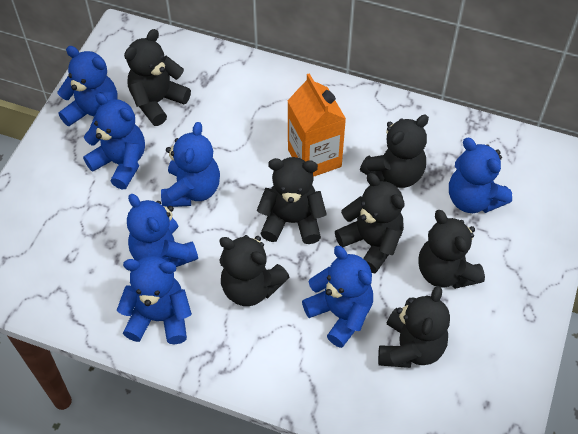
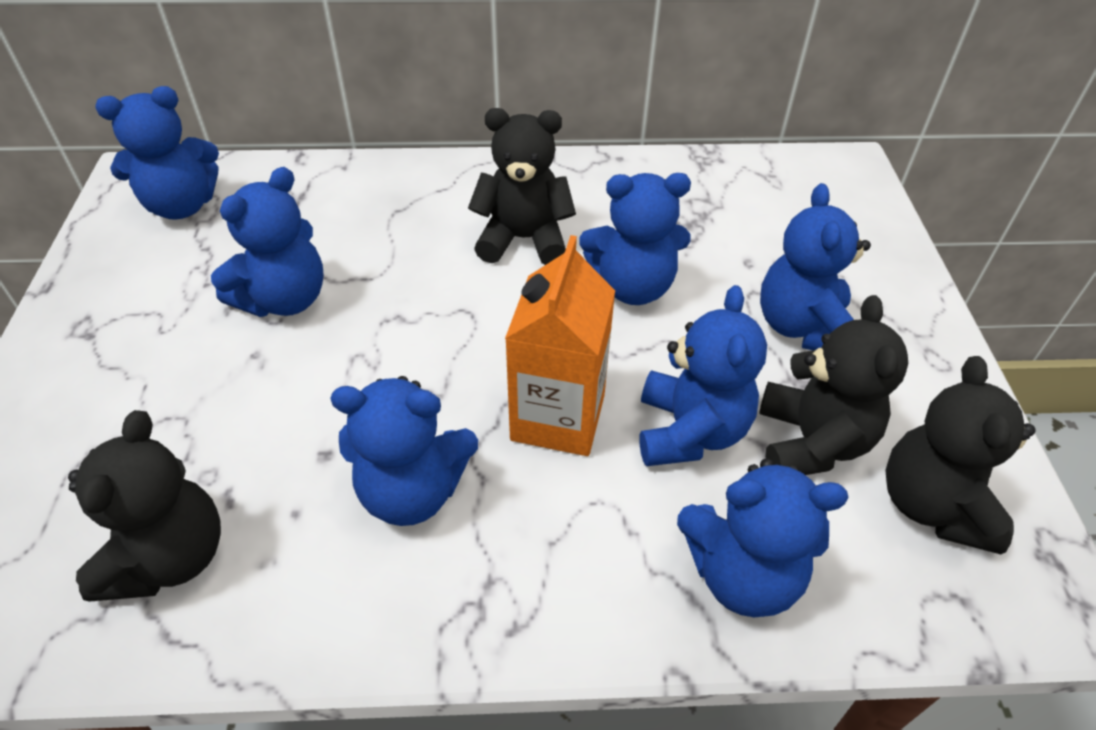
black teddy bear: 7 -> 4

